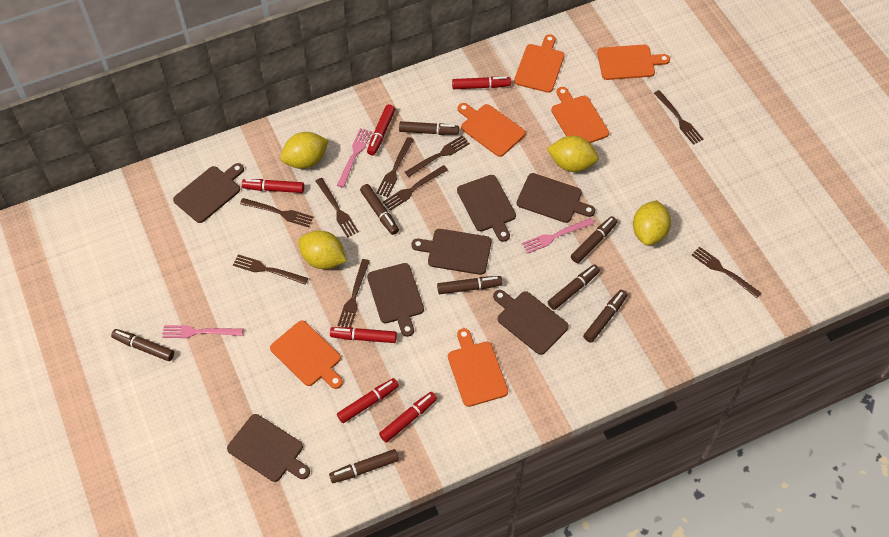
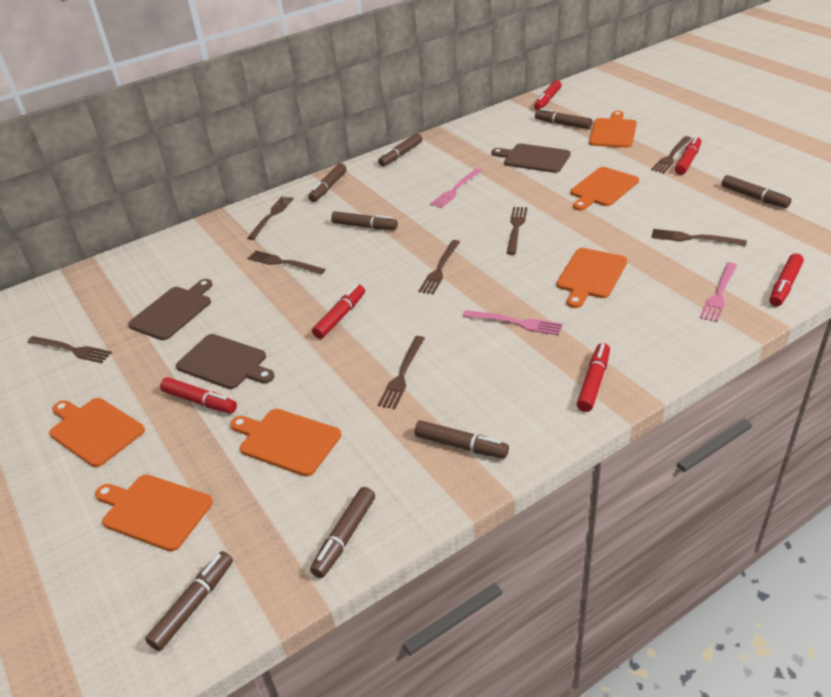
brown cutting board: 7 -> 3
brown fork: 9 -> 8
yellow lemon: 4 -> 0

